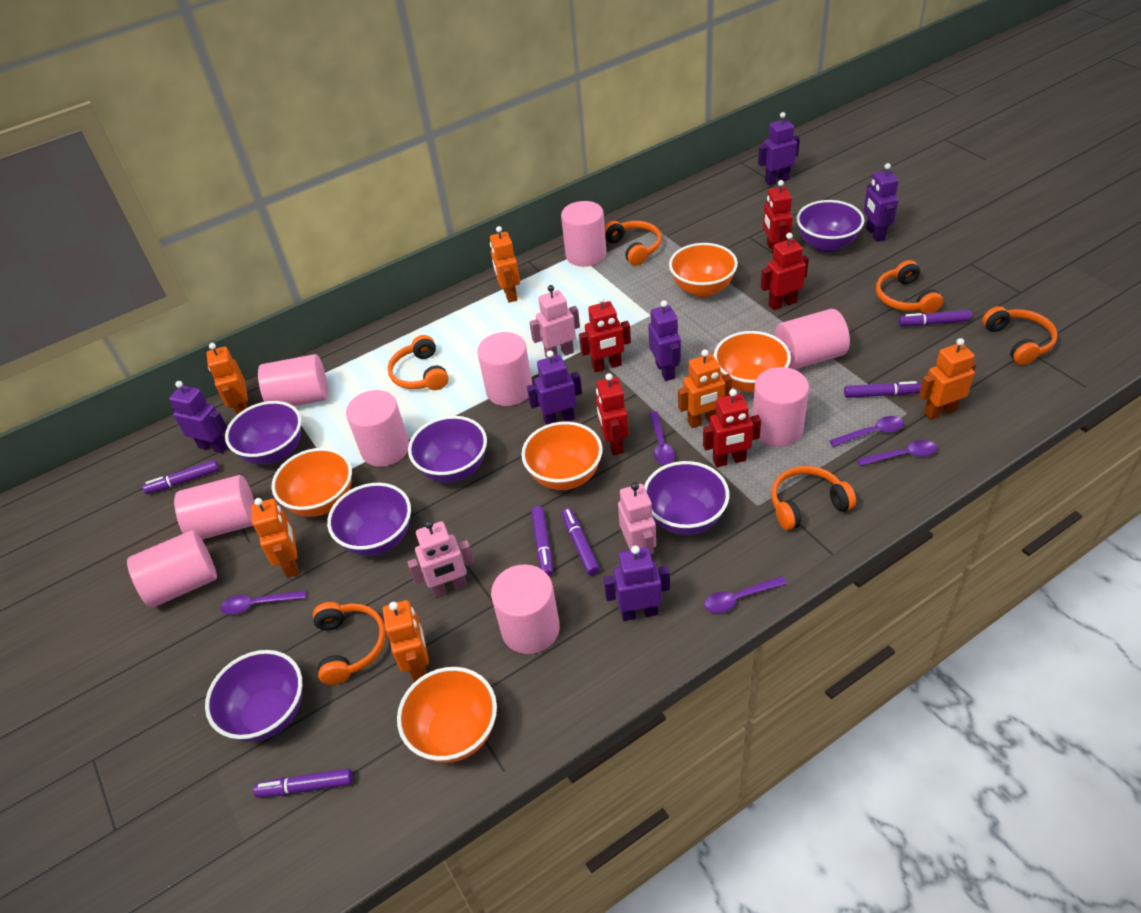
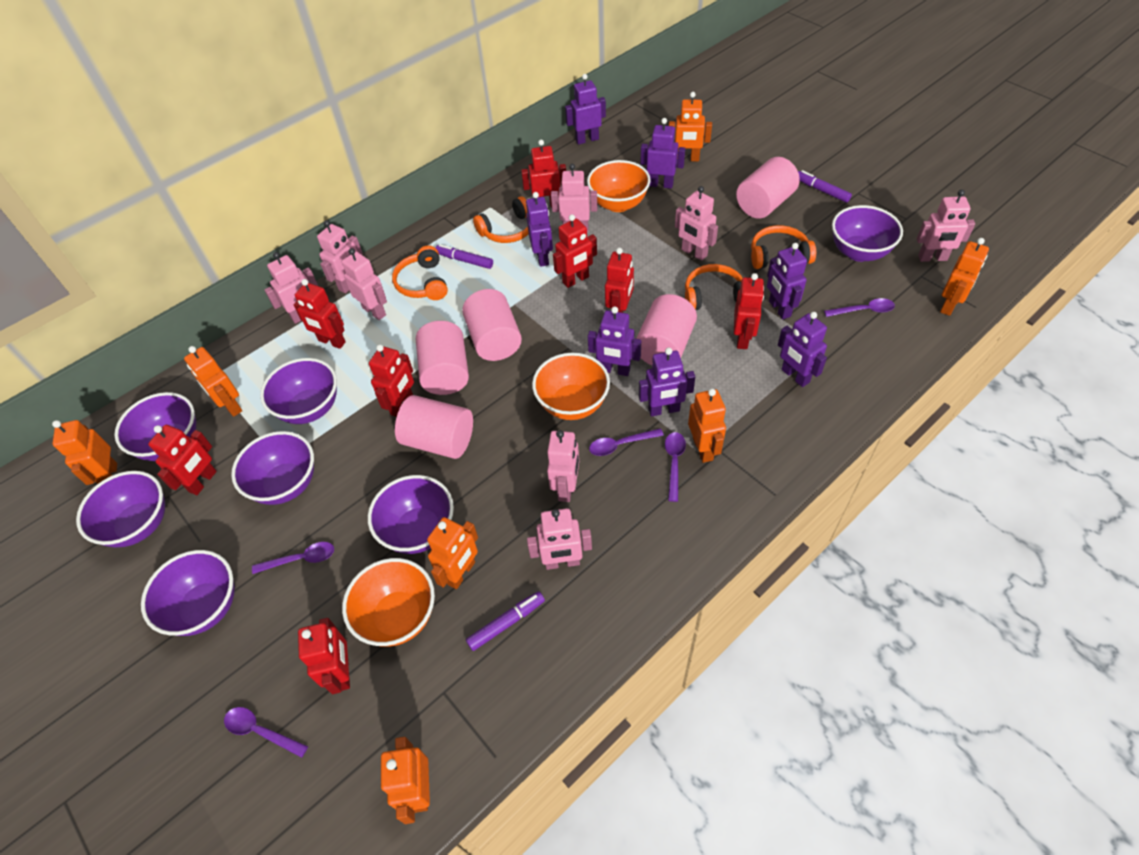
orange bowl: 5 -> 3
orange headphones: 6 -> 4
orange robot: 6 -> 7
pink cylinder: 9 -> 5
pink robot: 3 -> 8
purple bowl: 6 -> 7
purple marker: 6 -> 3
purple robot: 6 -> 7
red robot: 5 -> 8

